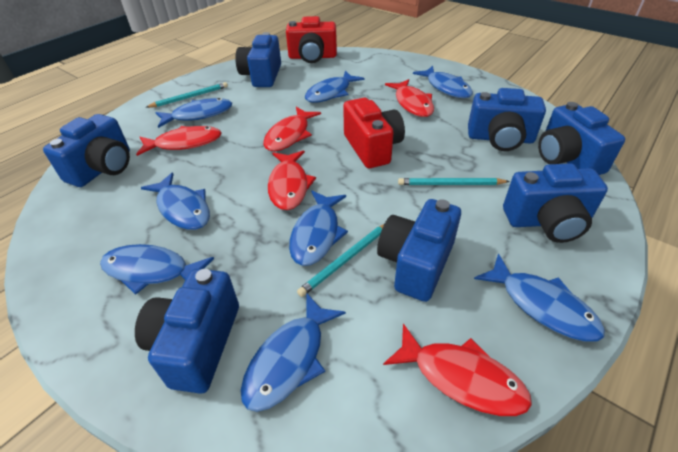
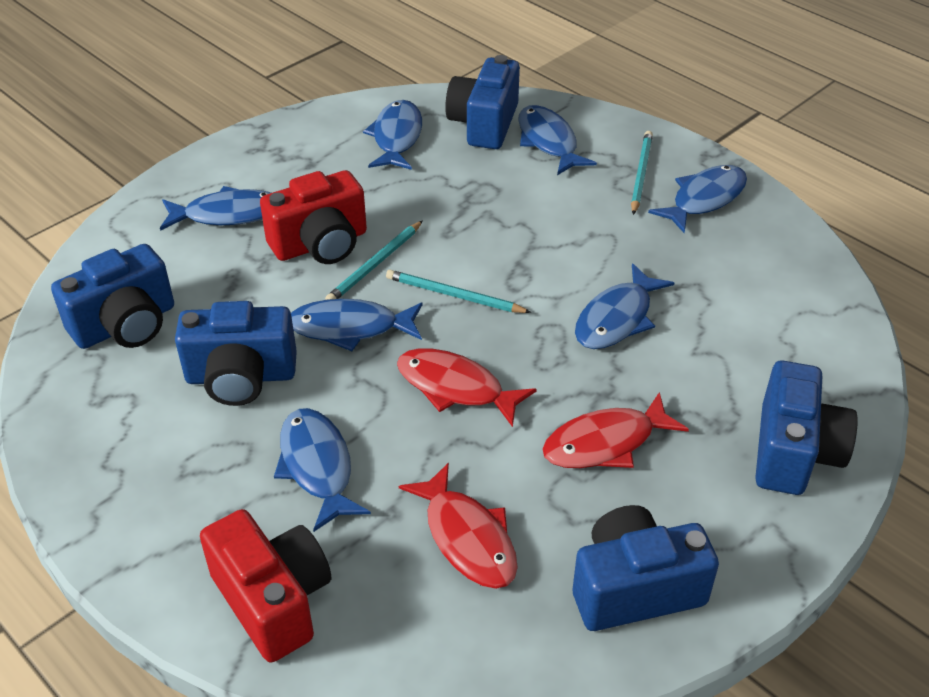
blue camera: 7 -> 5
blue fish: 8 -> 7
red fish: 5 -> 3

